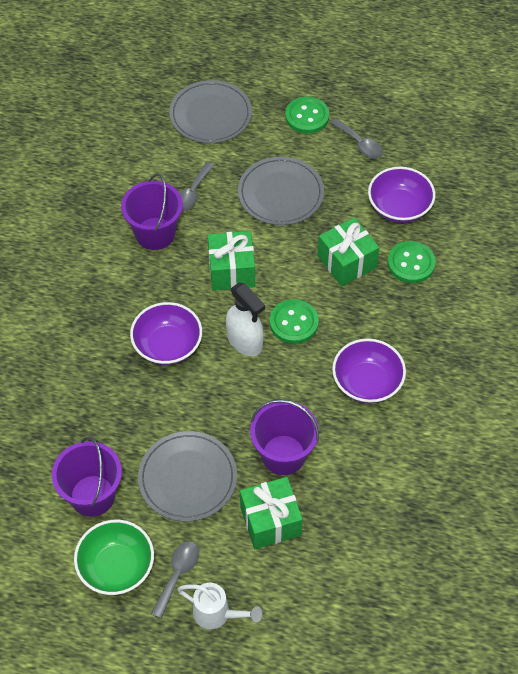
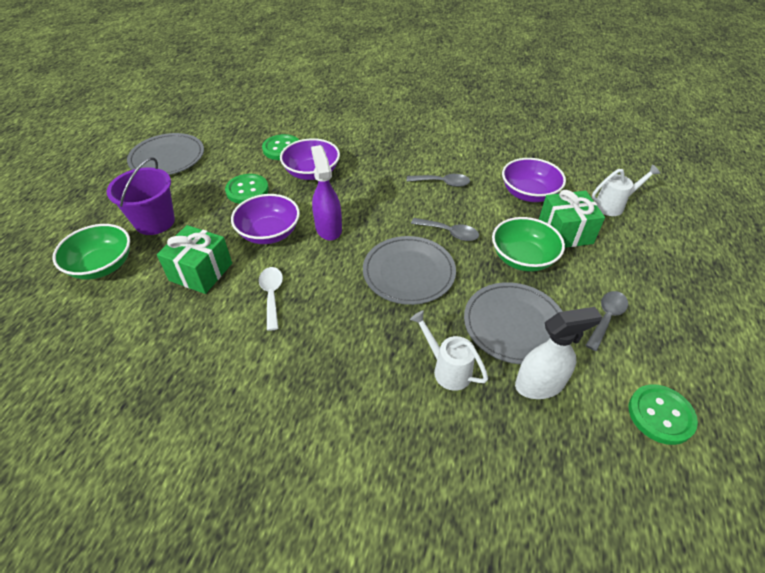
green bowl: 1 -> 2
green gift: 3 -> 2
purple bucket: 3 -> 1
purple spray bottle: 0 -> 1
white spoon: 0 -> 1
white watering can: 1 -> 2

